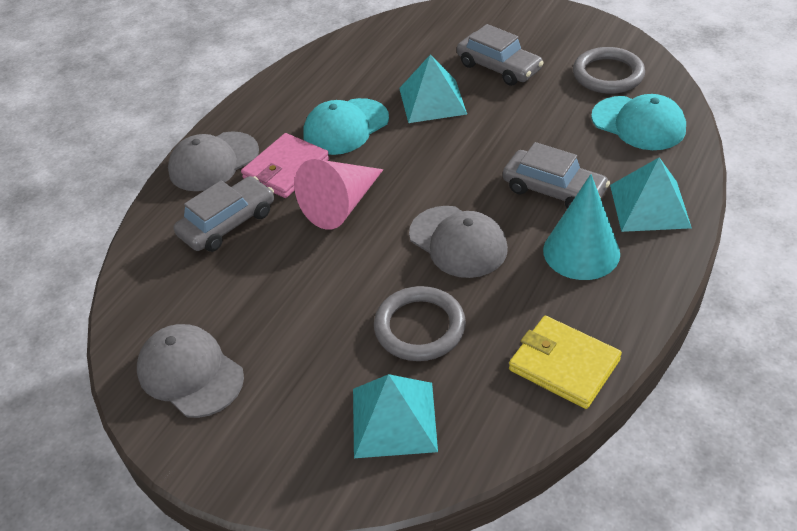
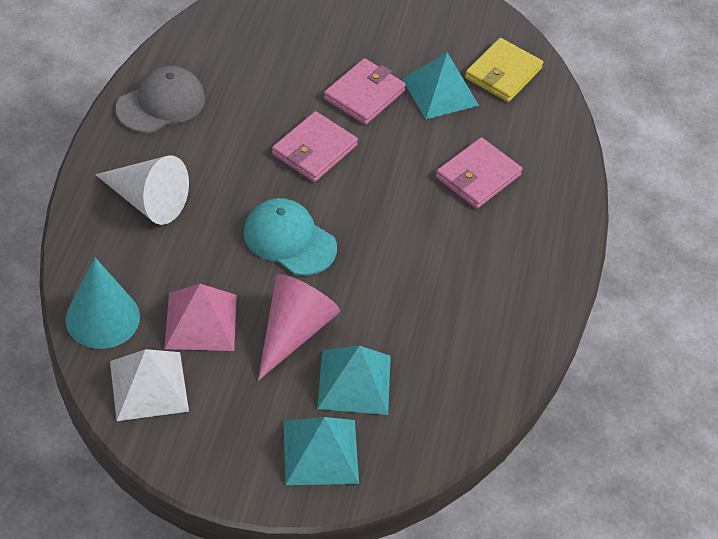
grey cap: 3 -> 1
grey car: 3 -> 0
grey ring: 2 -> 0
pink pyramid: 0 -> 1
pink wallet: 1 -> 3
turquoise cap: 2 -> 1
white cone: 0 -> 1
white pyramid: 0 -> 1

